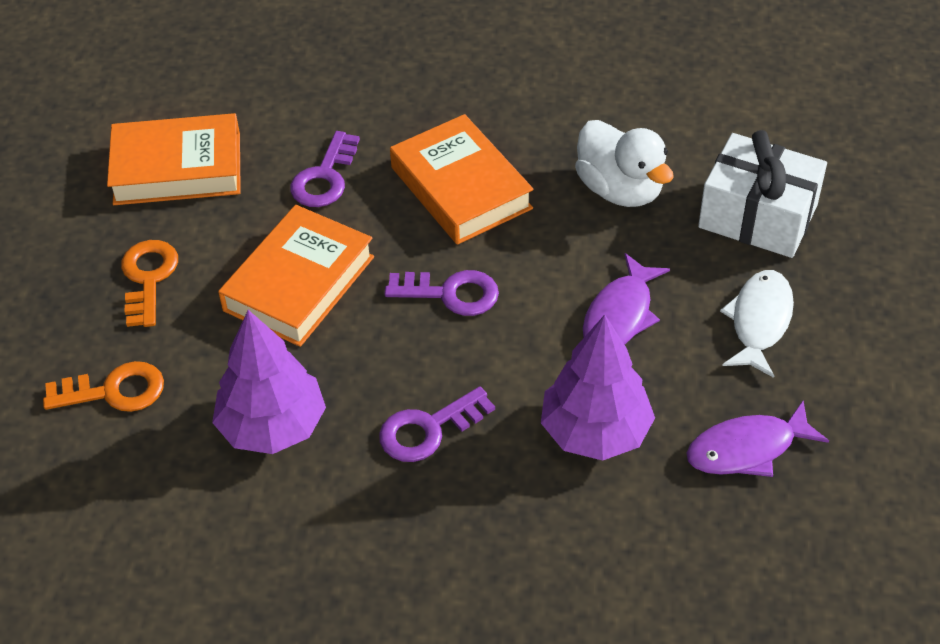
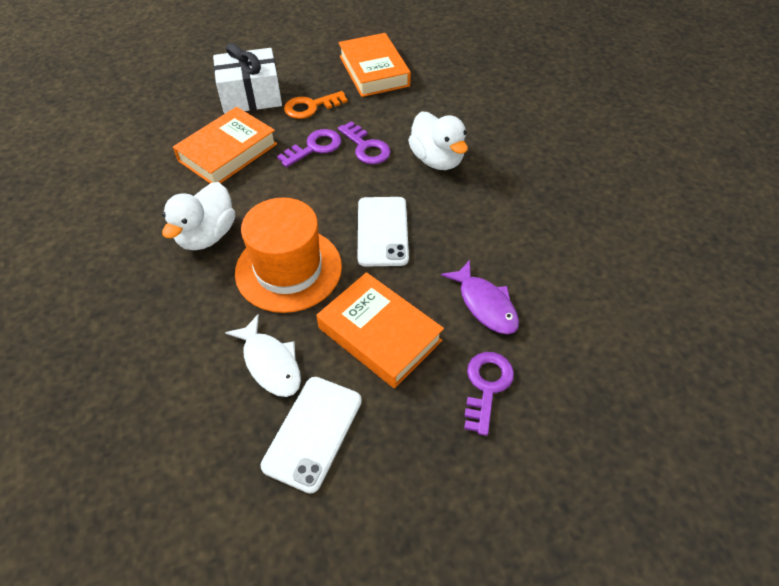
orange hat: 0 -> 1
orange key: 2 -> 1
purple fish: 2 -> 1
purple tree: 2 -> 0
white duck: 1 -> 2
white phone: 0 -> 2

